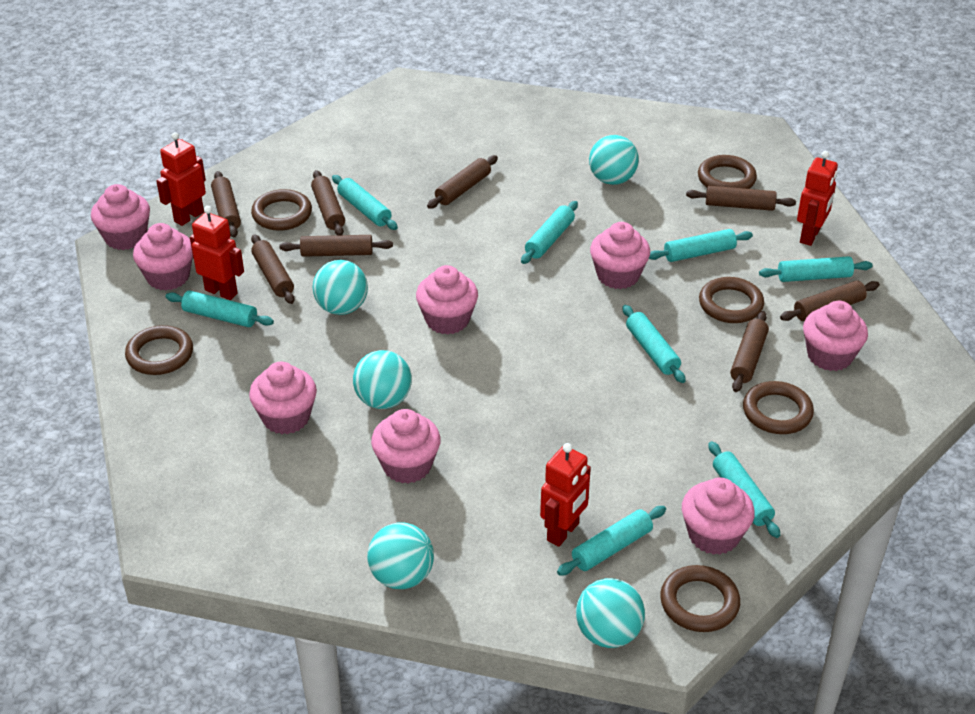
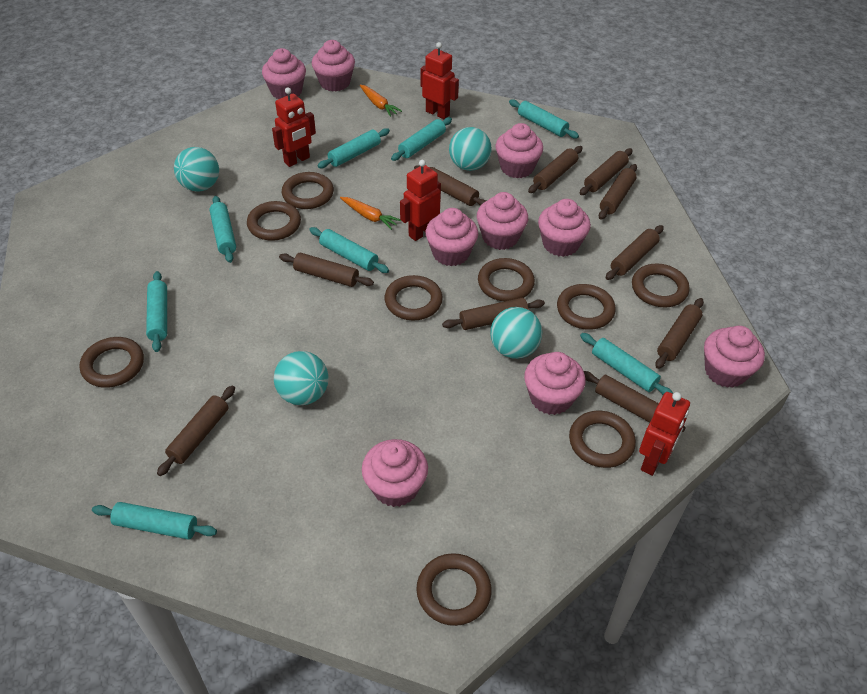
brown ring: 6 -> 9
brown rolling pin: 8 -> 10
orange carrot: 0 -> 2
pink cupcake: 8 -> 9
turquoise ball: 5 -> 4

